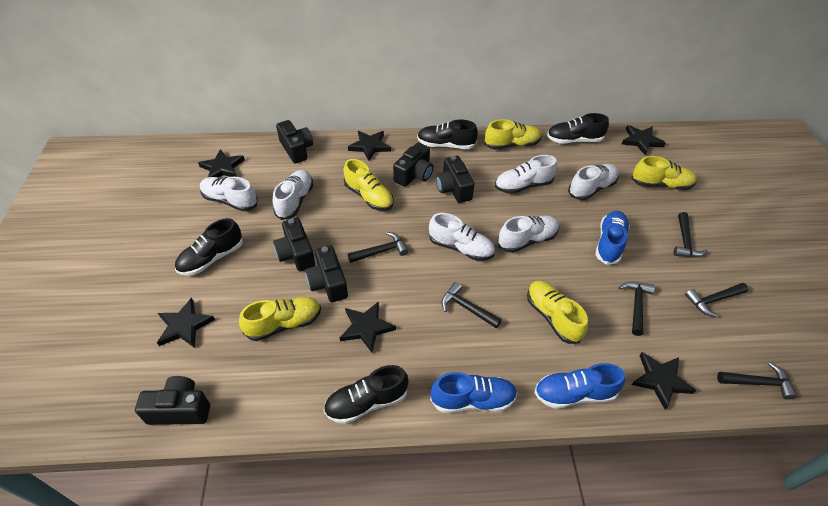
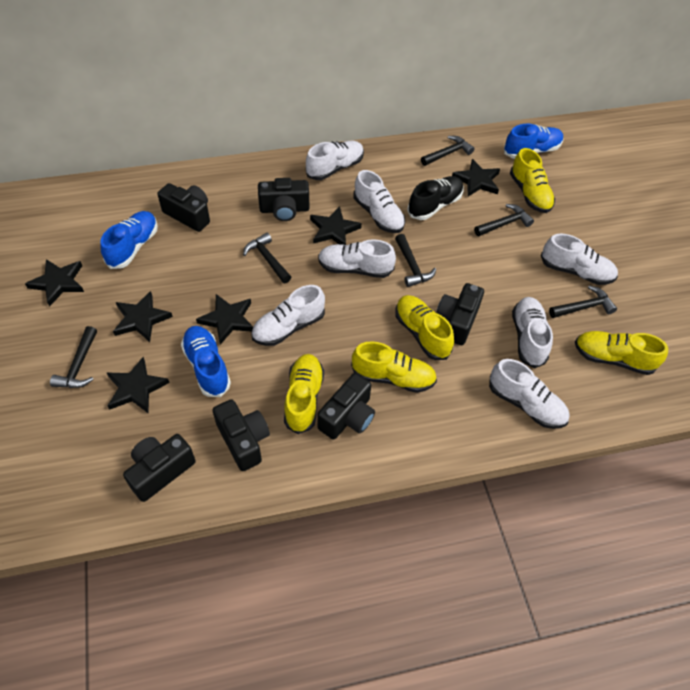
black shoe: 4 -> 1
white shoe: 6 -> 7

